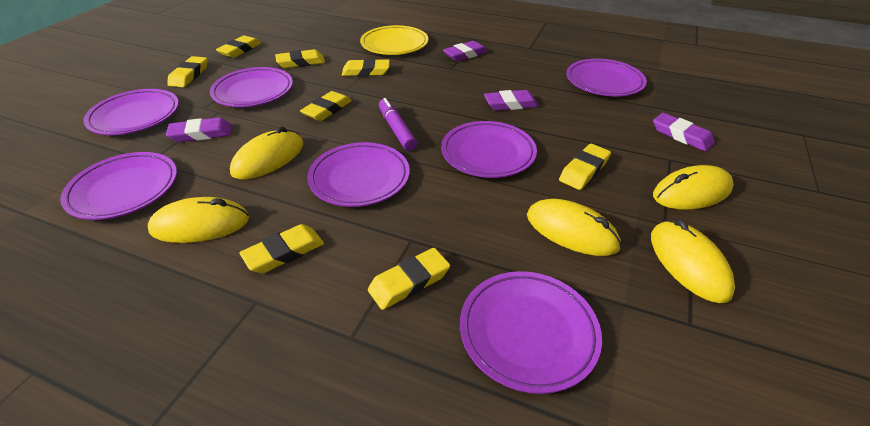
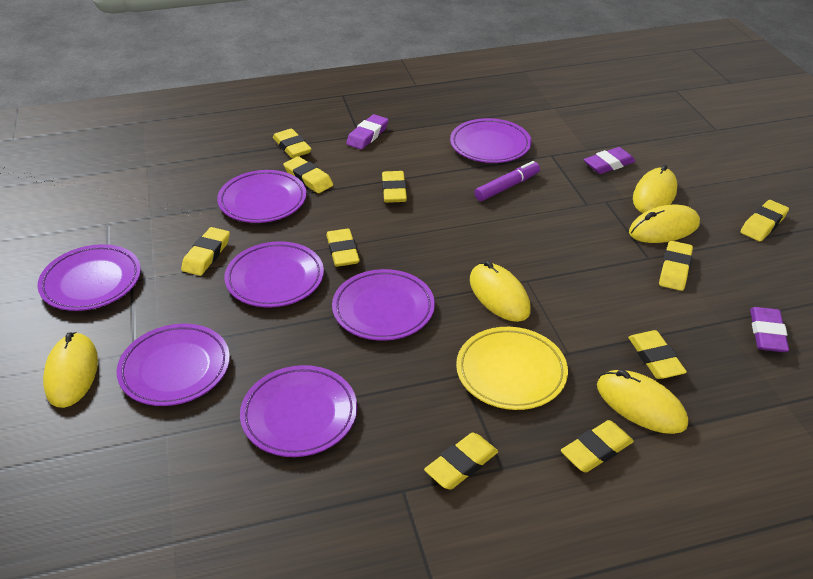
purple eraser: 4 -> 3
yellow eraser: 8 -> 10

